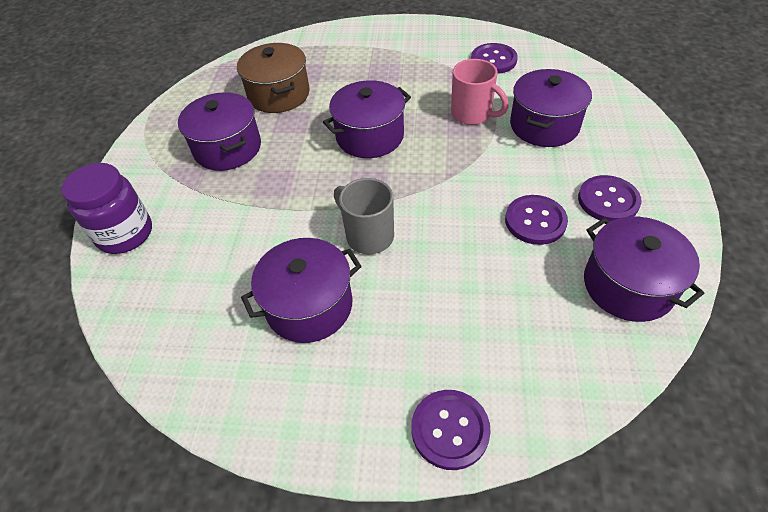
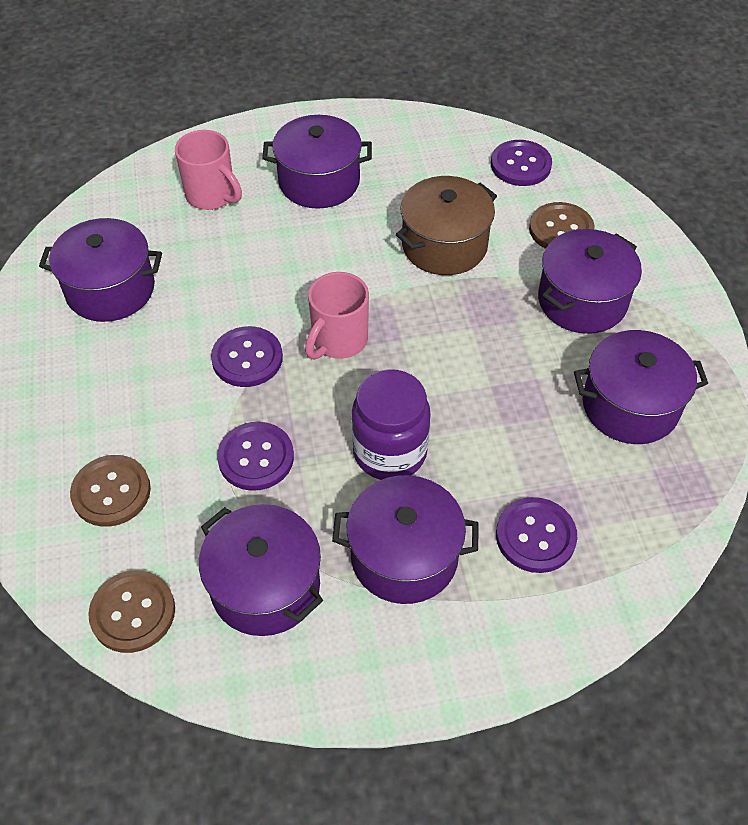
brown button: 0 -> 3
grey mug: 1 -> 0
pink mug: 1 -> 2
purple pot: 5 -> 6

